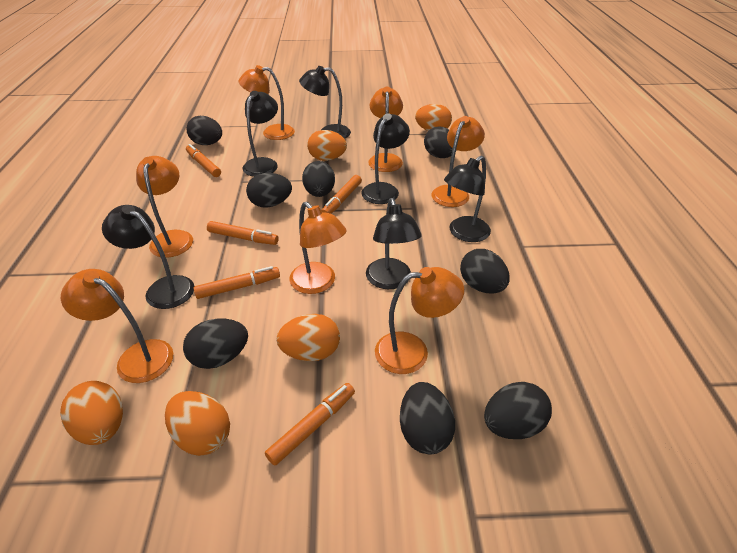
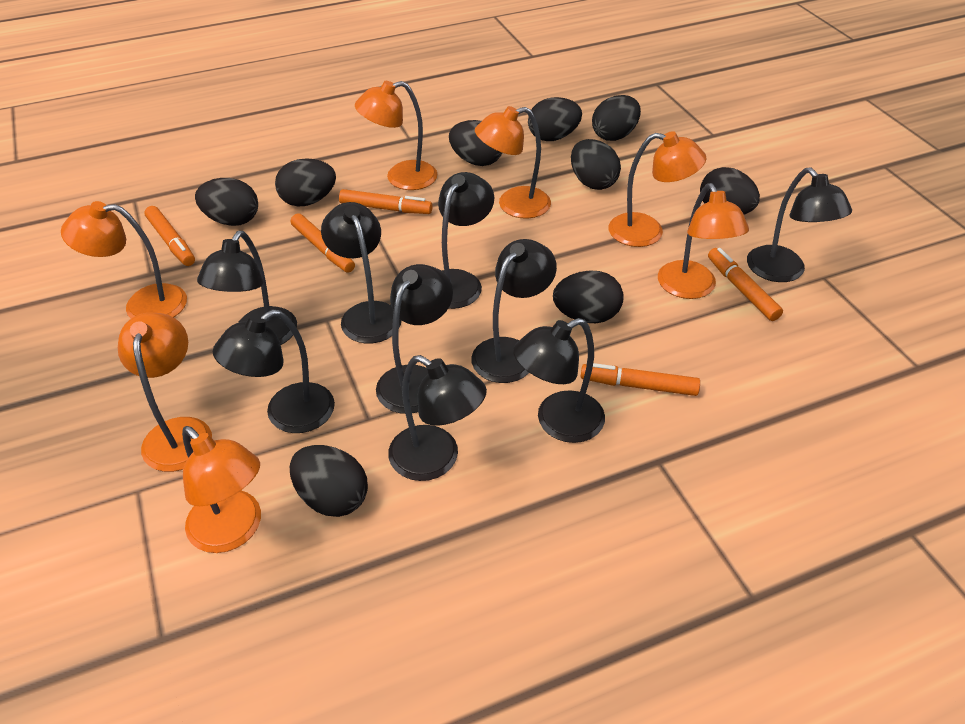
black egg: 8 -> 9
black lamp: 6 -> 9
orange egg: 5 -> 0

